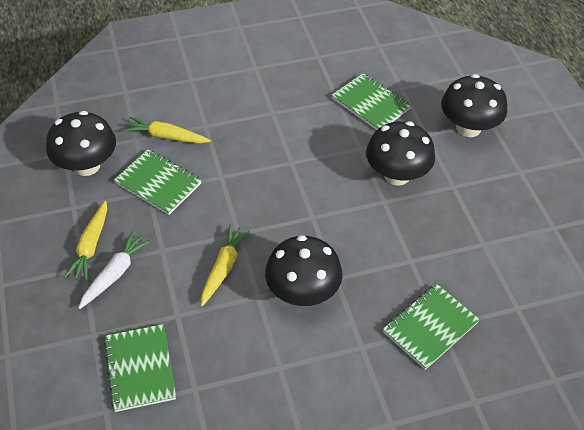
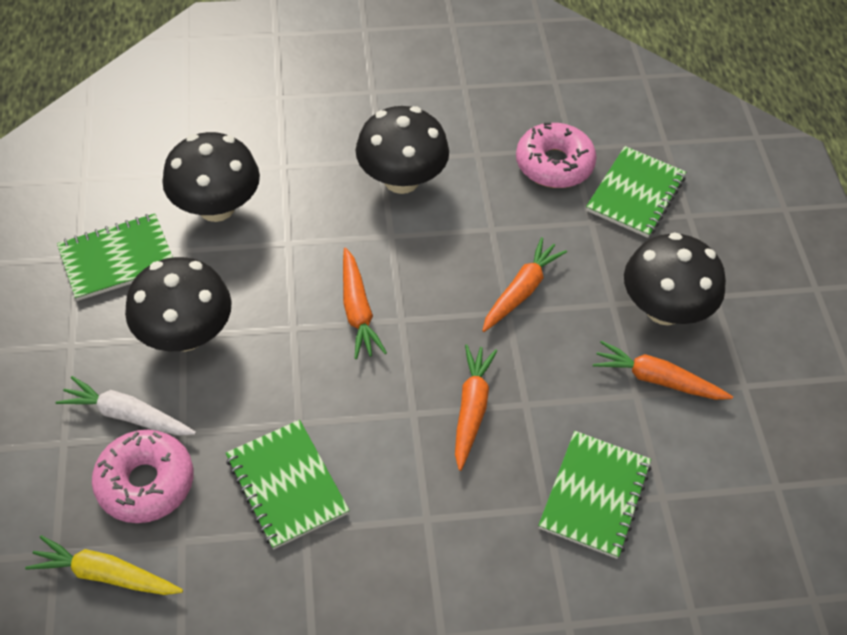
orange carrot: 0 -> 4
pink donut: 0 -> 2
yellow carrot: 3 -> 1

